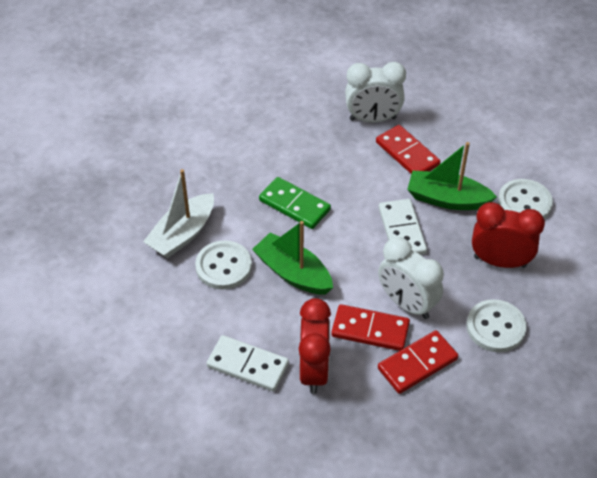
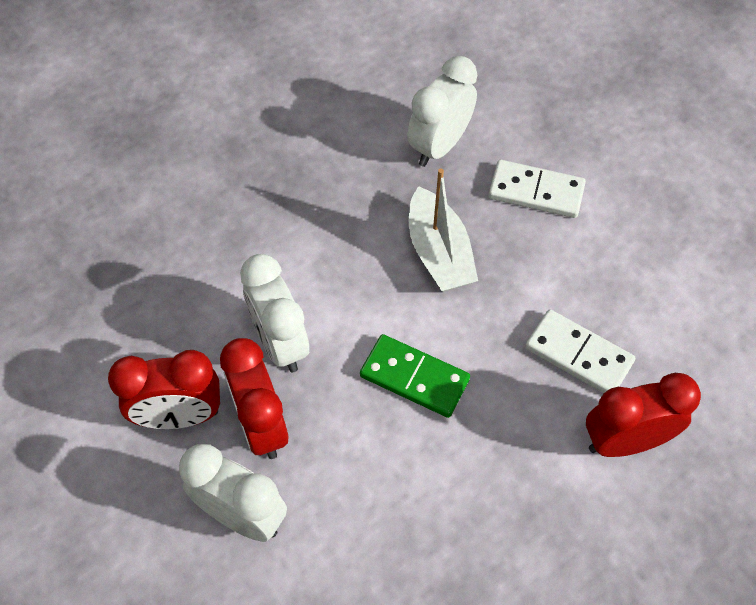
green boat: 2 -> 0
red clock: 2 -> 3
red domino: 3 -> 0
white button: 3 -> 0
white clock: 2 -> 3

